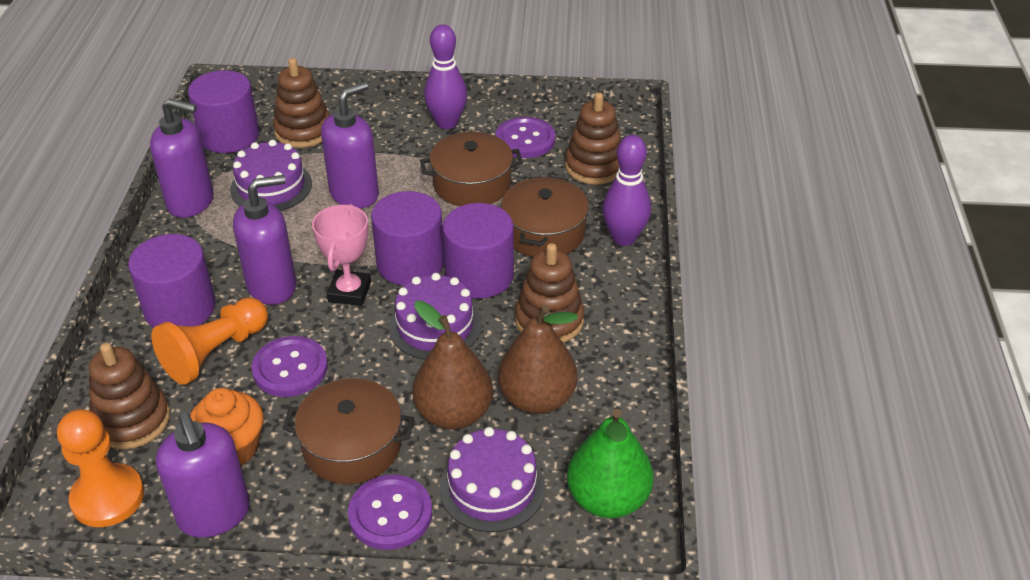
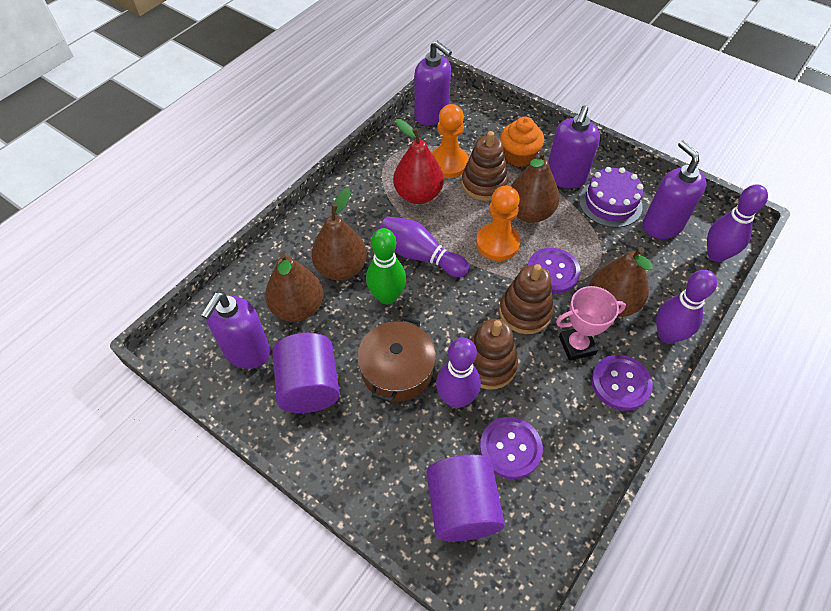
brown pear: 2 -> 4
brown pot: 3 -> 1
brown stacking toy: 4 -> 3
green bowling pin: 0 -> 1
green pear: 1 -> 0
purple bowling pin: 2 -> 4
purple cake: 3 -> 1
purple cylinder: 4 -> 2
red pear: 0 -> 1

